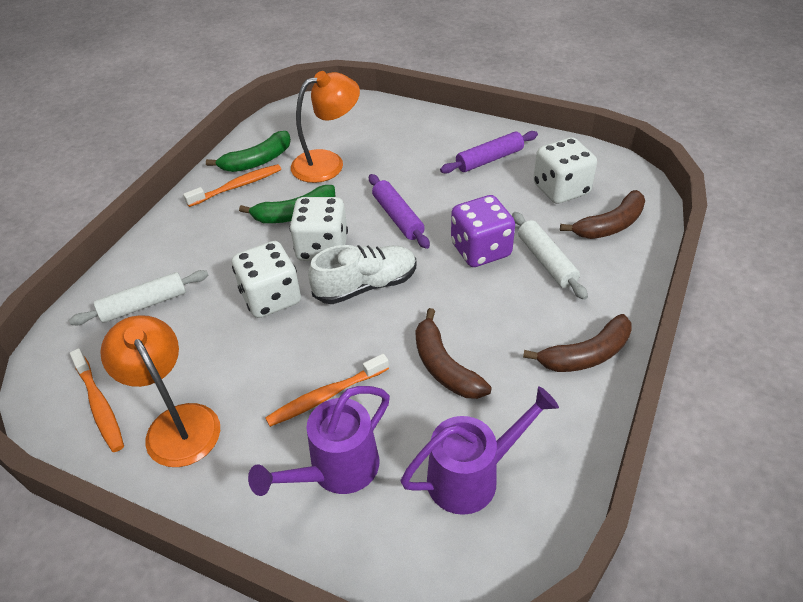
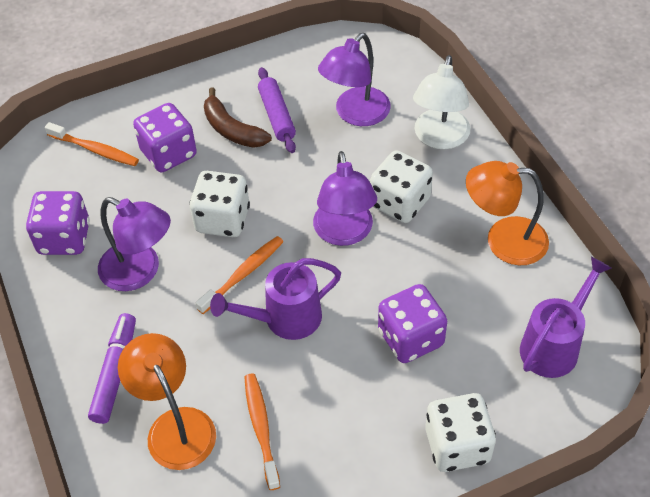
brown banana: 3 -> 1
green banana: 2 -> 0
purple dice: 1 -> 3
purple lamp: 0 -> 3
purple marker: 0 -> 1
purple rolling pin: 2 -> 1
white lamp: 0 -> 1
white rolling pin: 2 -> 0
white shoe: 1 -> 0

